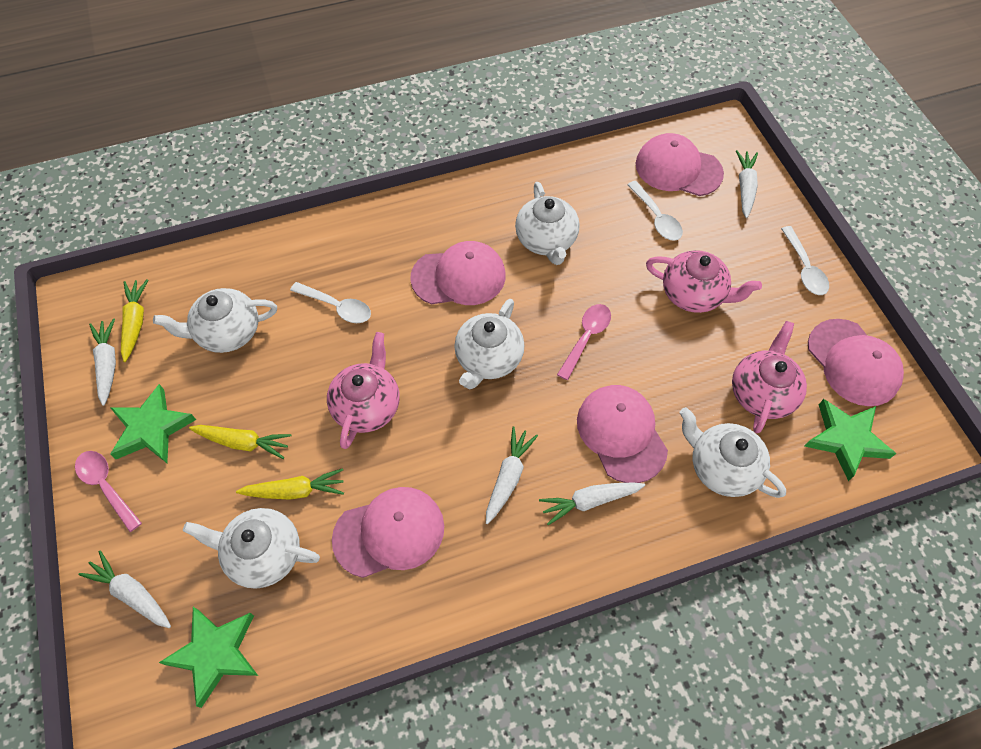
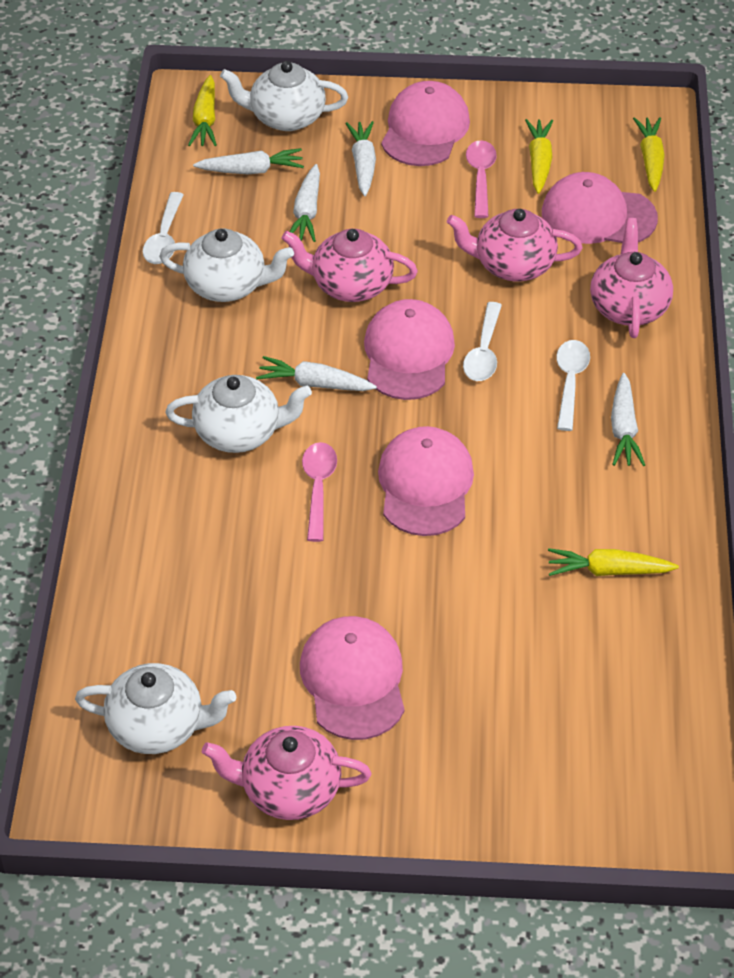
green star: 3 -> 0
pink teapot: 3 -> 4
white teapot: 5 -> 4
yellow carrot: 3 -> 4

